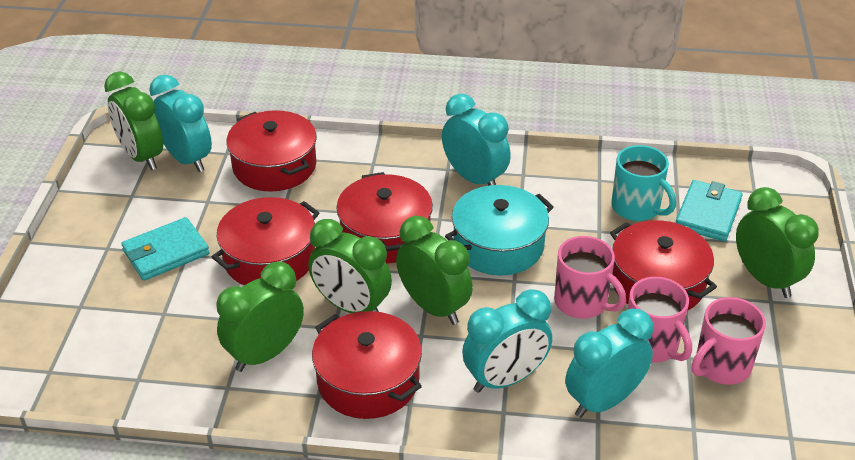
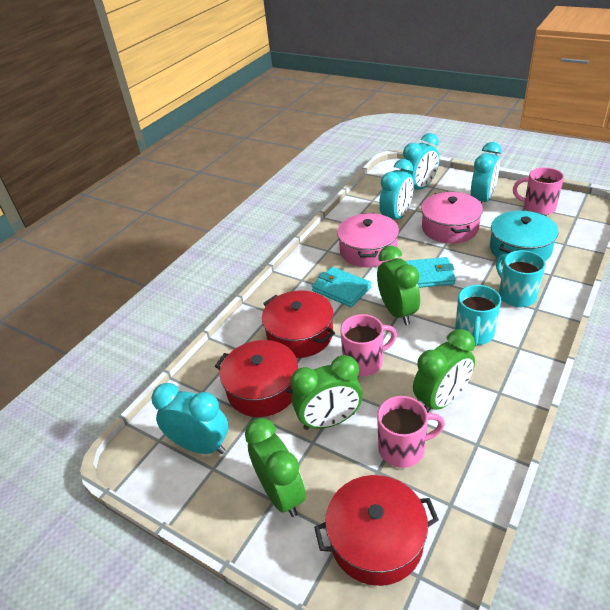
green clock: 5 -> 4
pink pot: 0 -> 2
red pot: 5 -> 3
turquoise mug: 1 -> 2

